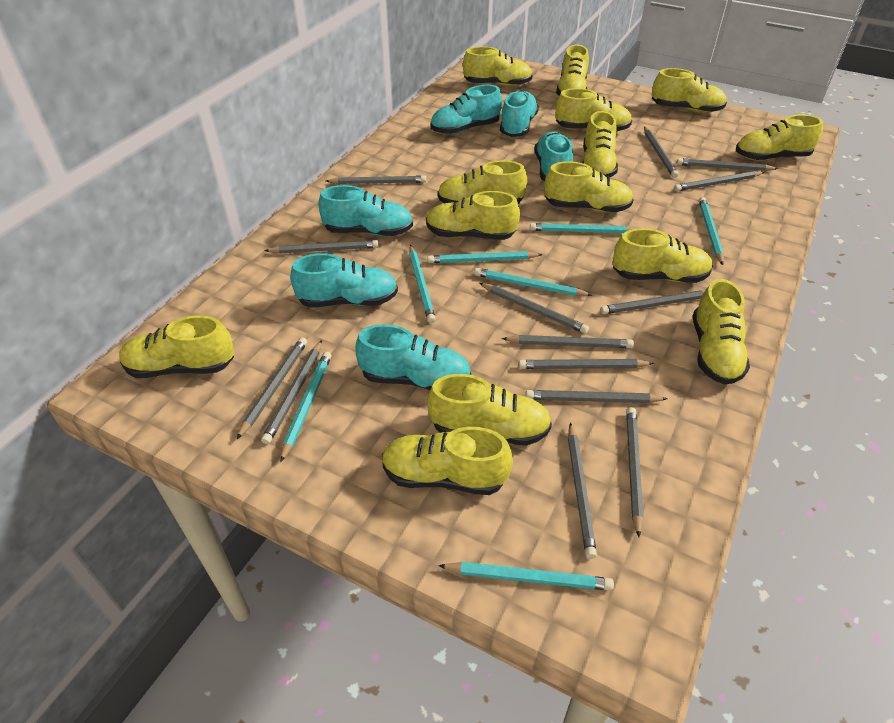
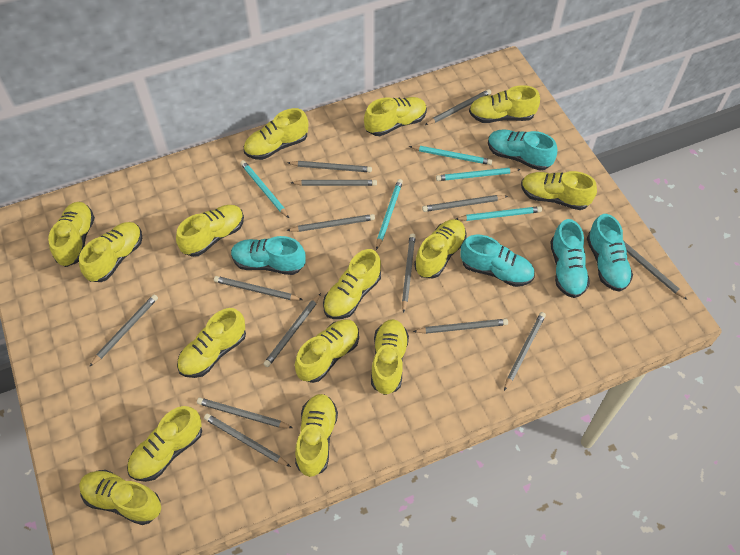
turquoise pencil: 7 -> 5
turquoise shoe: 6 -> 5
yellow shoe: 14 -> 15

